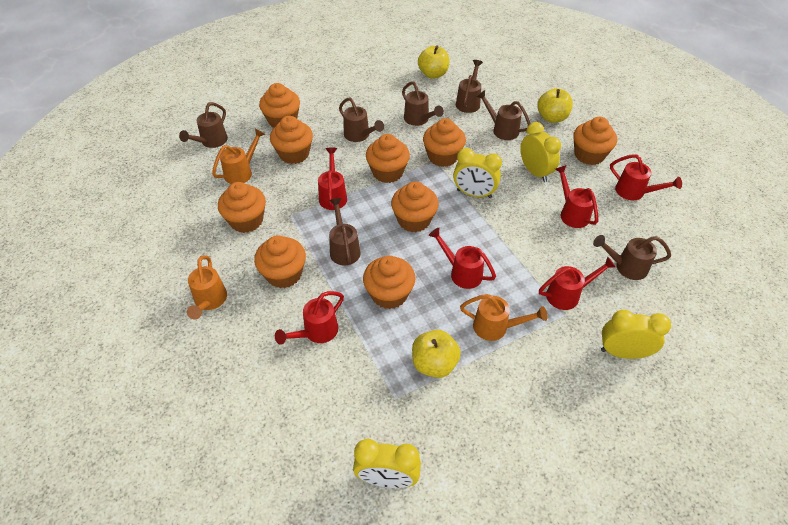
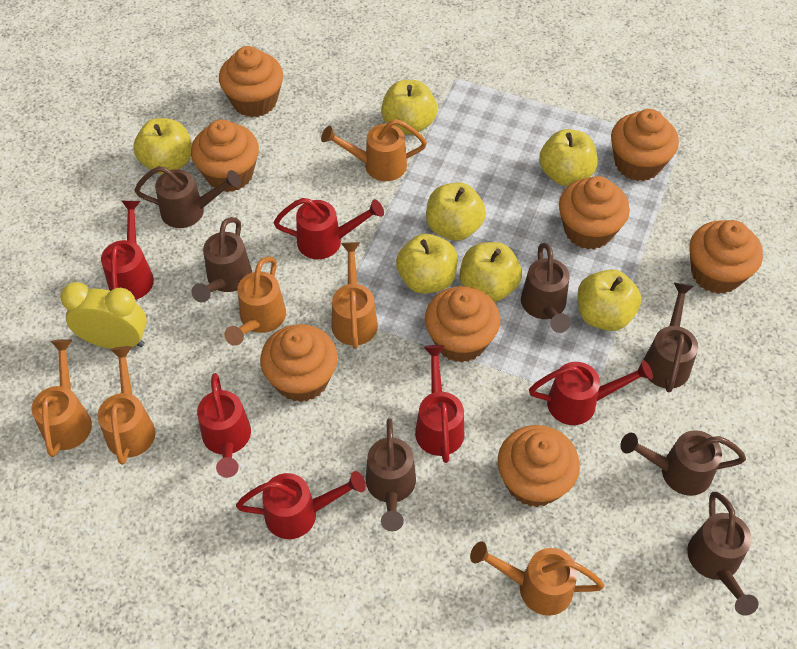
orange cupcake: 9 -> 8
orange watering can: 3 -> 6
yellow apple: 3 -> 7
yellow clock: 4 -> 1

